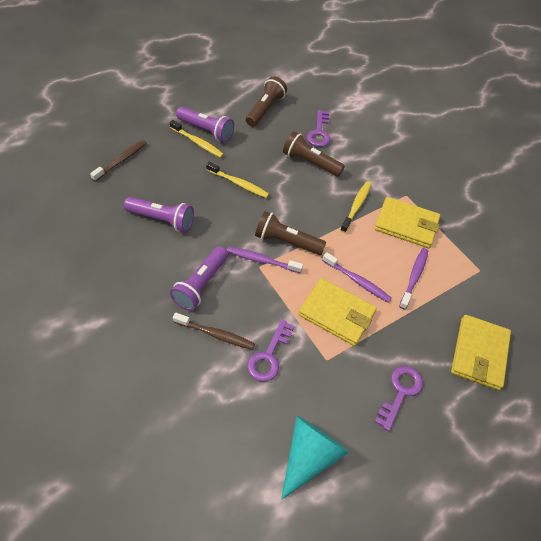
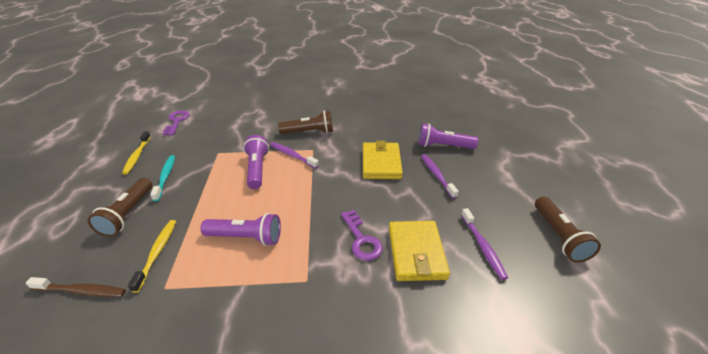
brown toothbrush: 2 -> 1
purple key: 3 -> 2
turquoise cone: 1 -> 0
turquoise toothbrush: 0 -> 1
yellow toothbrush: 3 -> 2
yellow wallet: 3 -> 2

